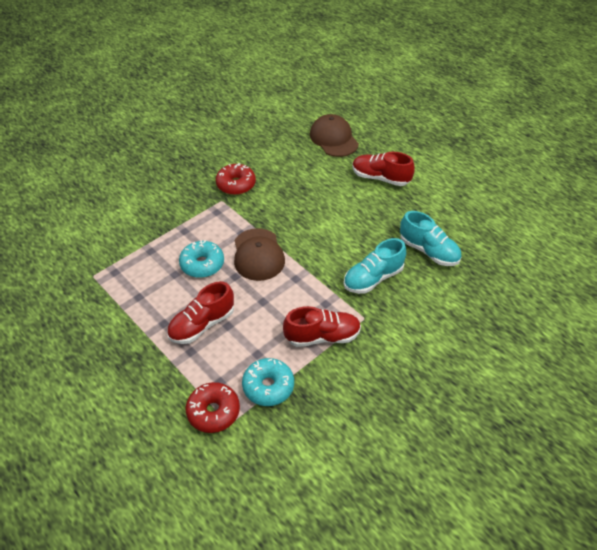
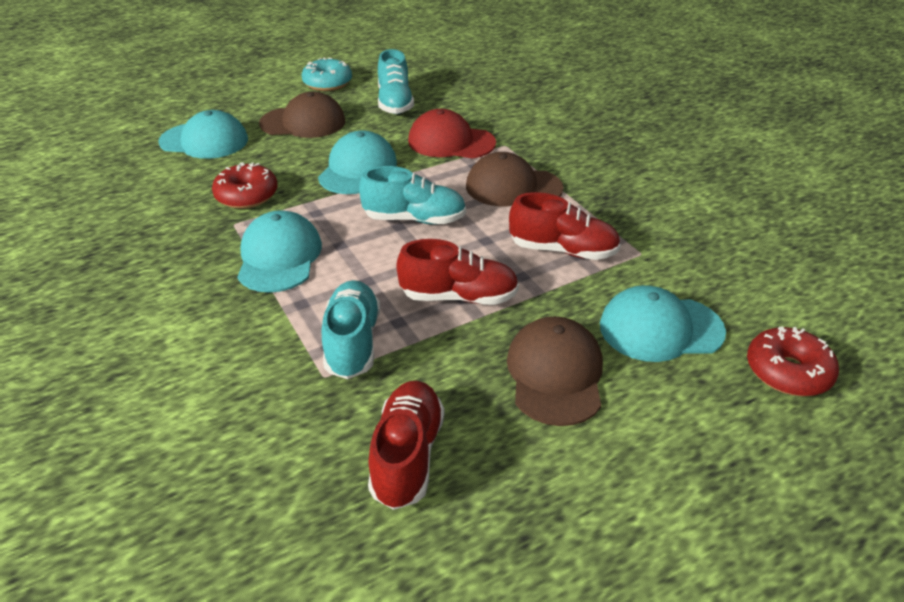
brown cap: 2 -> 3
red cap: 0 -> 1
turquoise cap: 0 -> 4
turquoise donut: 2 -> 1
turquoise shoe: 2 -> 3

